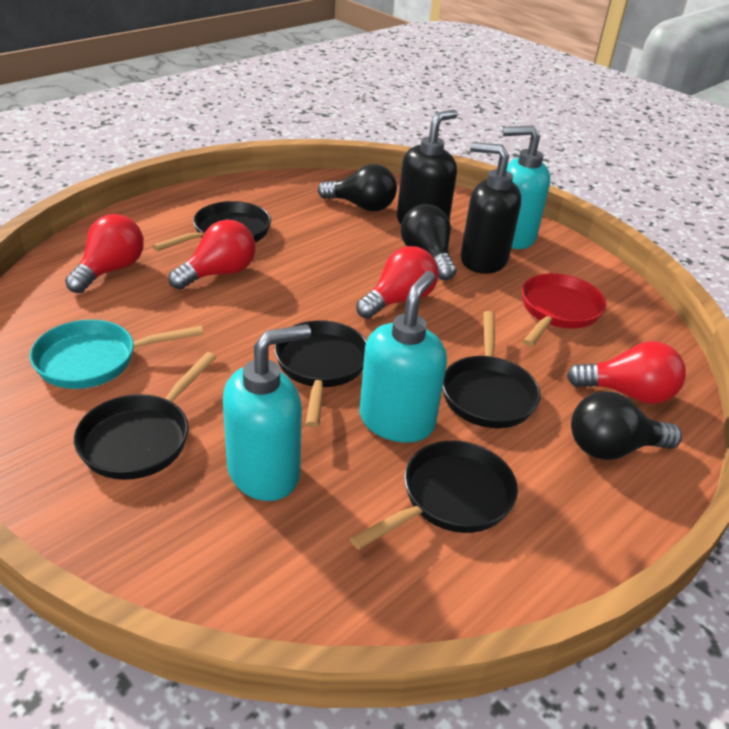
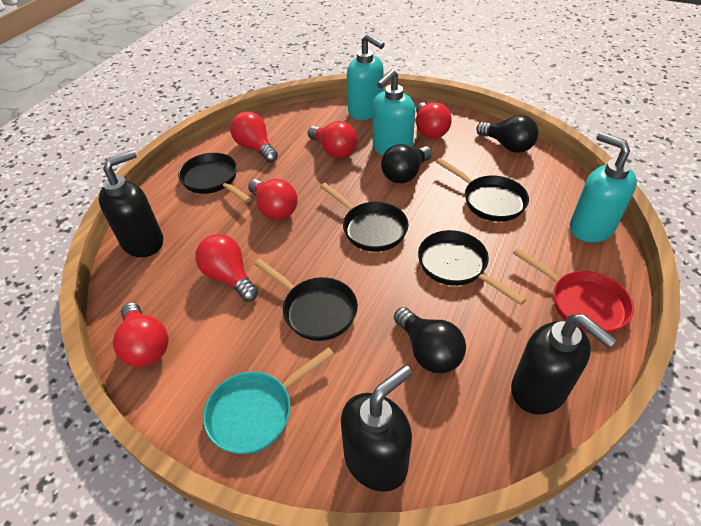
black soap dispenser: 2 -> 3
red light bulb: 4 -> 6

